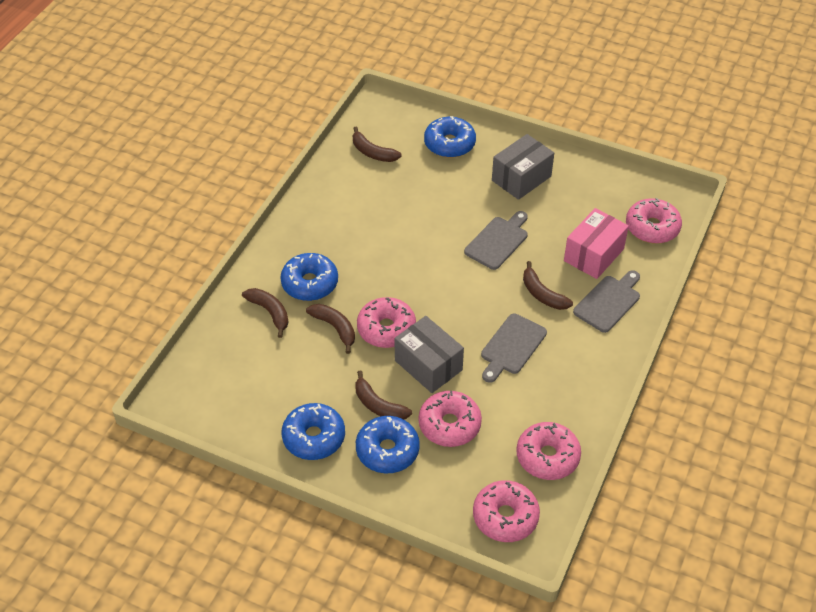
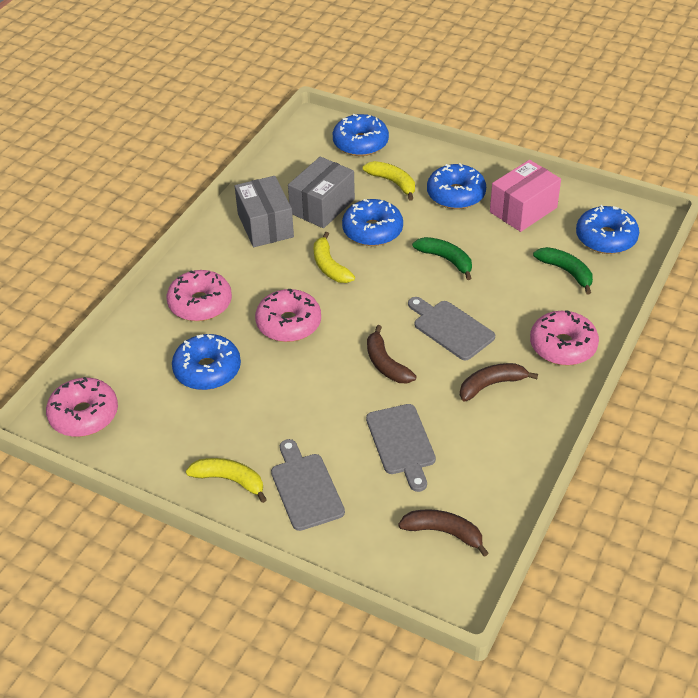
blue donut: 4 -> 5
brown banana: 5 -> 3
green banana: 0 -> 2
pink donut: 5 -> 4
yellow banana: 0 -> 3

